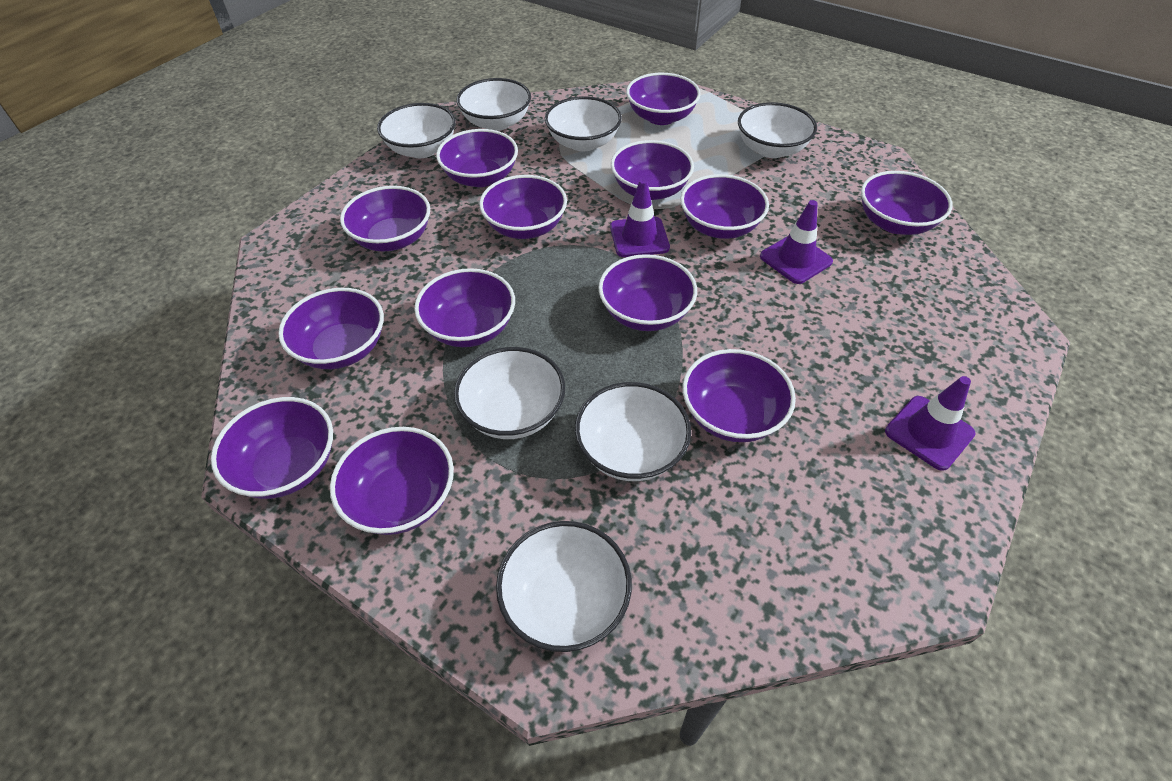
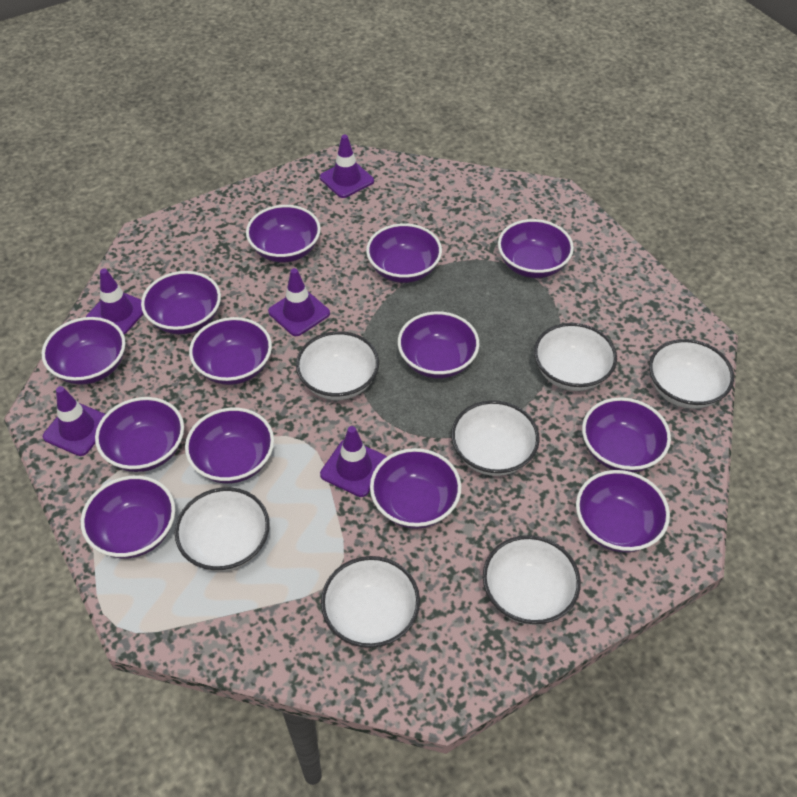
purple traffic cone: 3 -> 5

